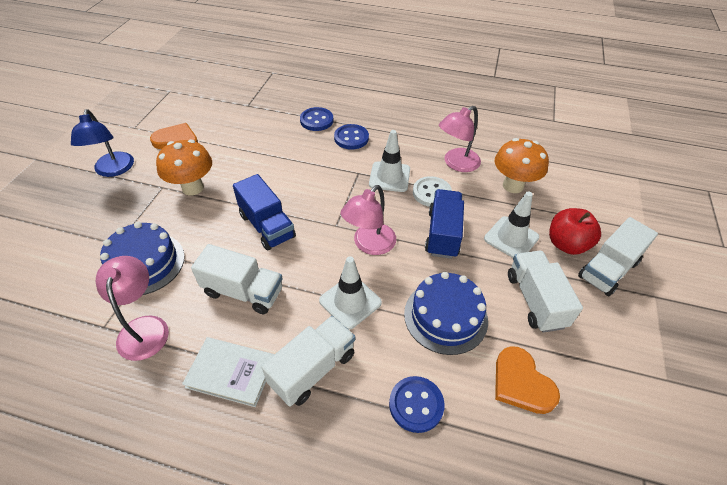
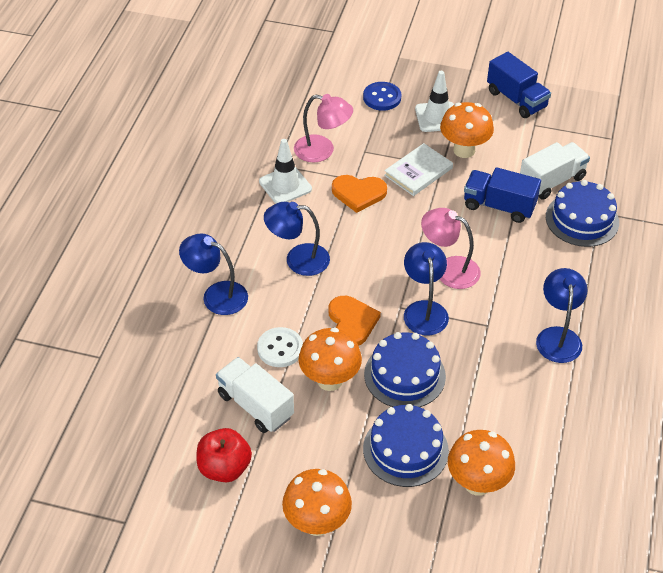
blue button: 3 -> 1
blue cake: 2 -> 3
blue lamp: 1 -> 4
orange mushroom: 2 -> 4
pink lamp: 3 -> 2
white traffic cone: 3 -> 2
white truck: 4 -> 2

